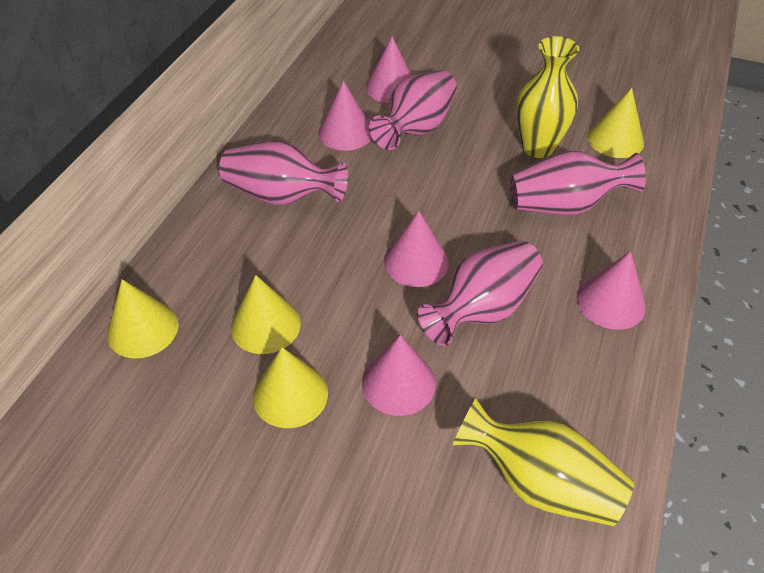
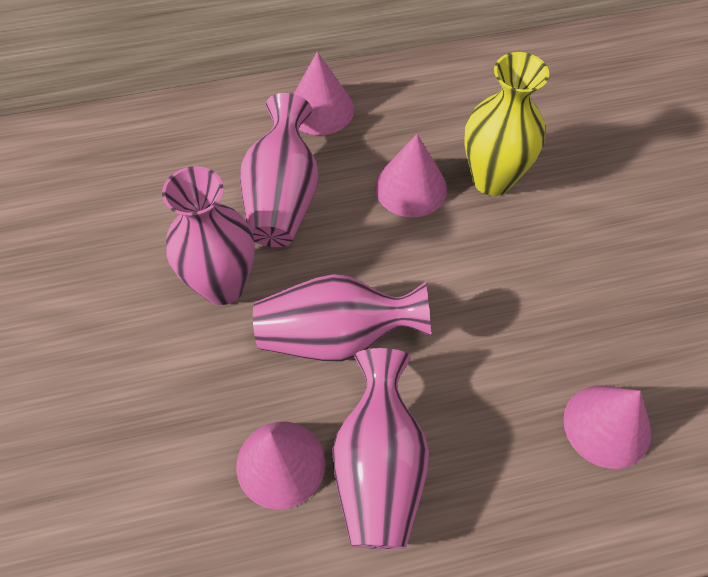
pink cone: 5 -> 4
yellow cone: 4 -> 0
yellow vase: 2 -> 1

